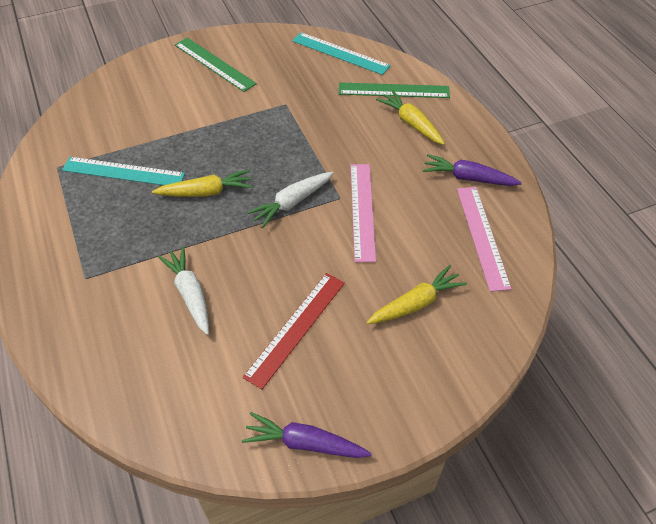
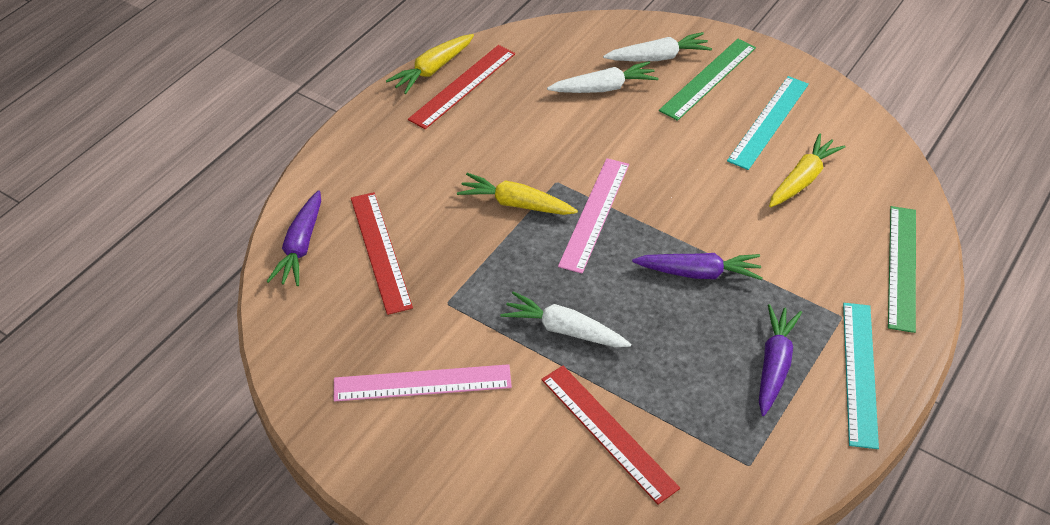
purple carrot: 2 -> 3
red ruler: 1 -> 3
white carrot: 2 -> 3

